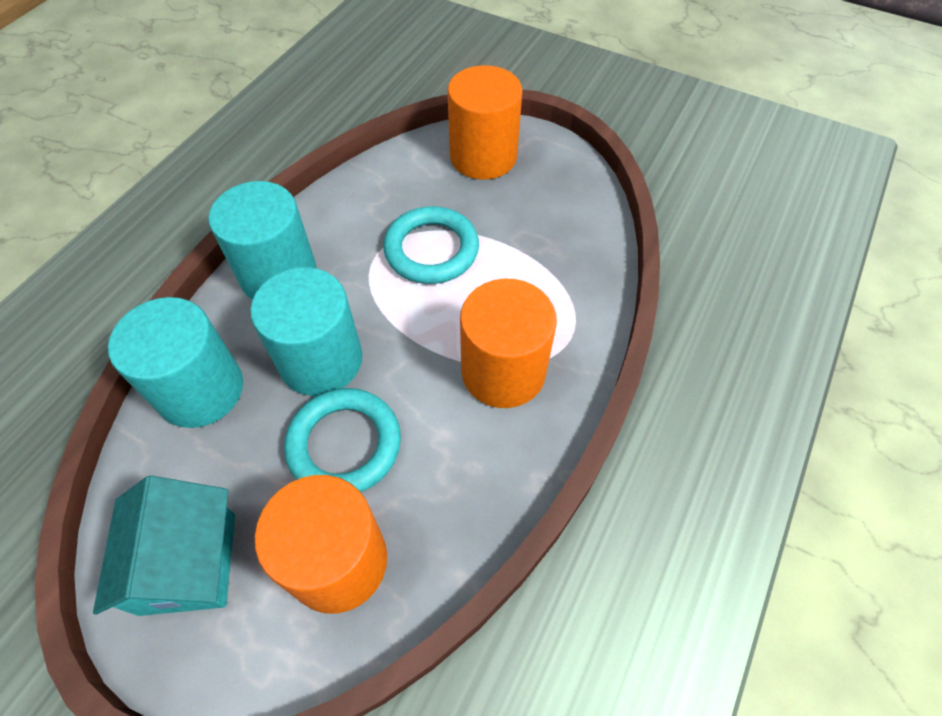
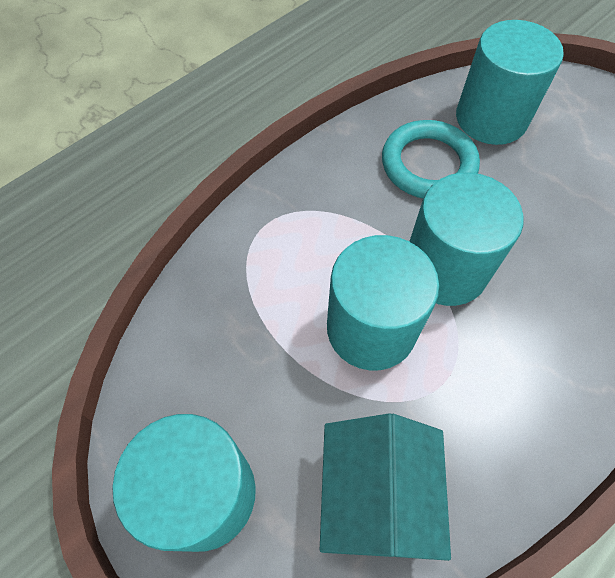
orange cylinder: 3 -> 0
turquoise cylinder: 3 -> 4
turquoise ring: 2 -> 1

